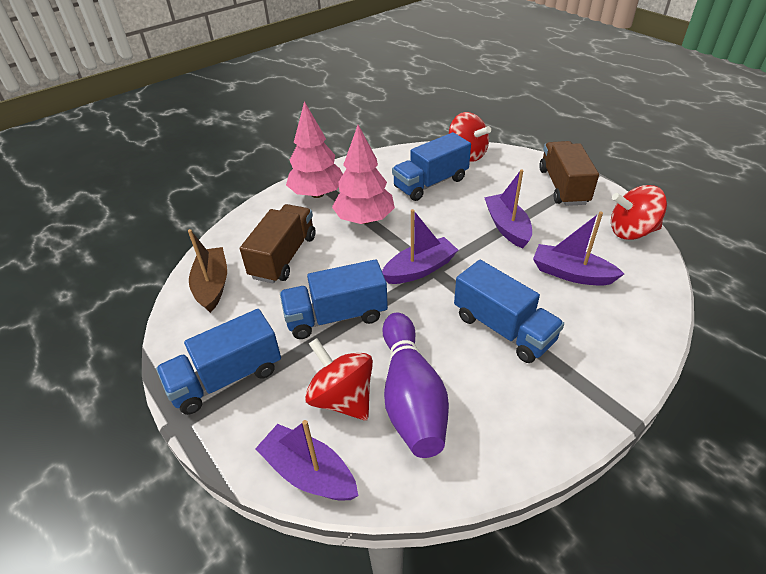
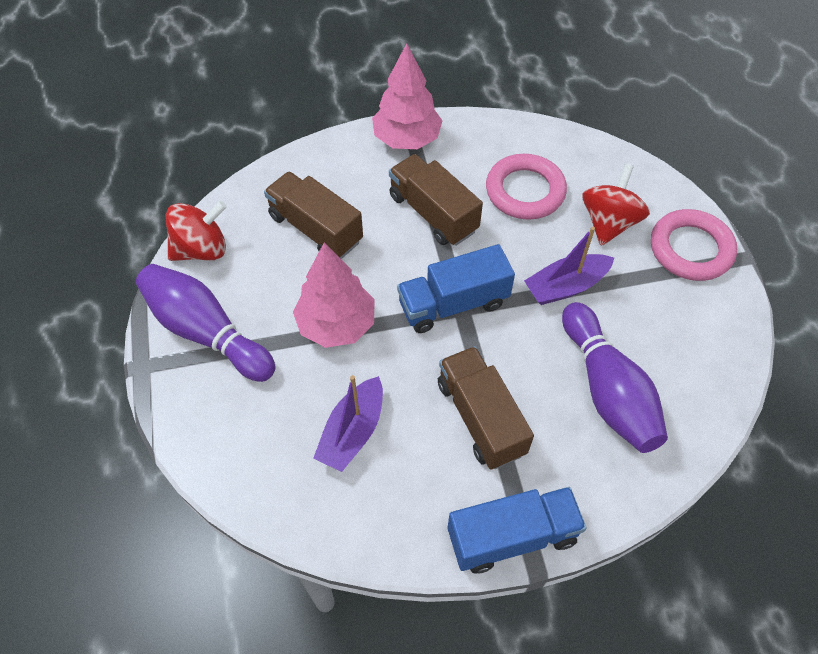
blue truck: 4 -> 2
brown boat: 1 -> 0
brown truck: 2 -> 3
pink ring: 0 -> 2
purple boat: 4 -> 2
purple bowling pin: 1 -> 2
red spinning top: 3 -> 2

